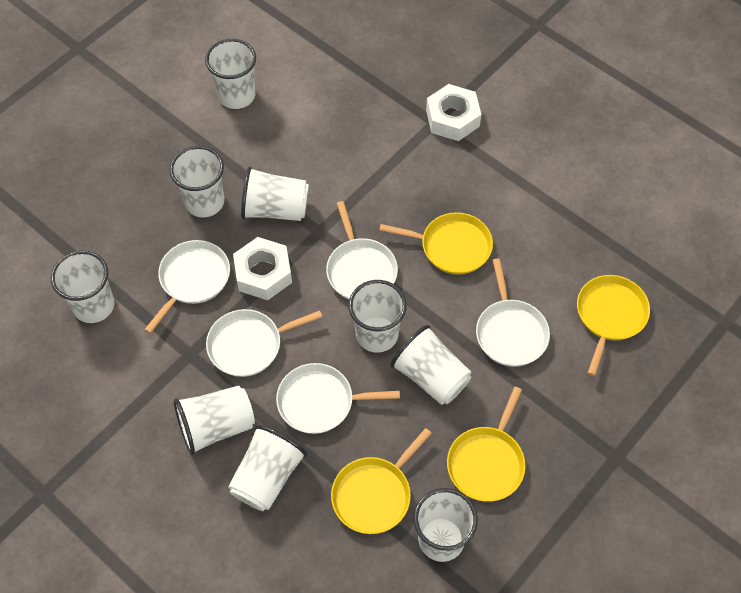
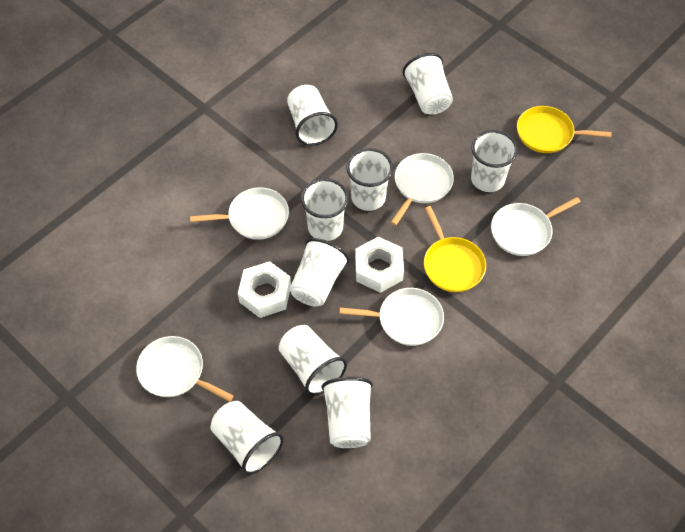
yellow pan: 4 -> 2

